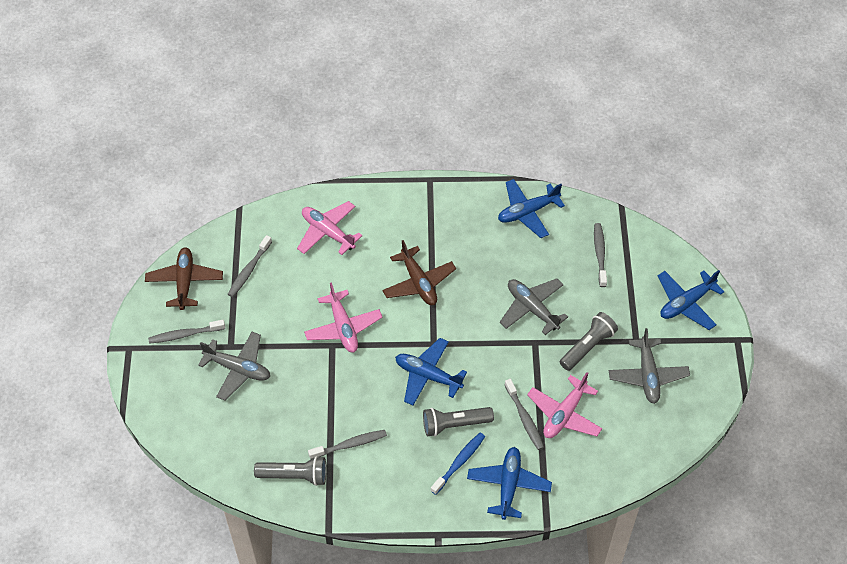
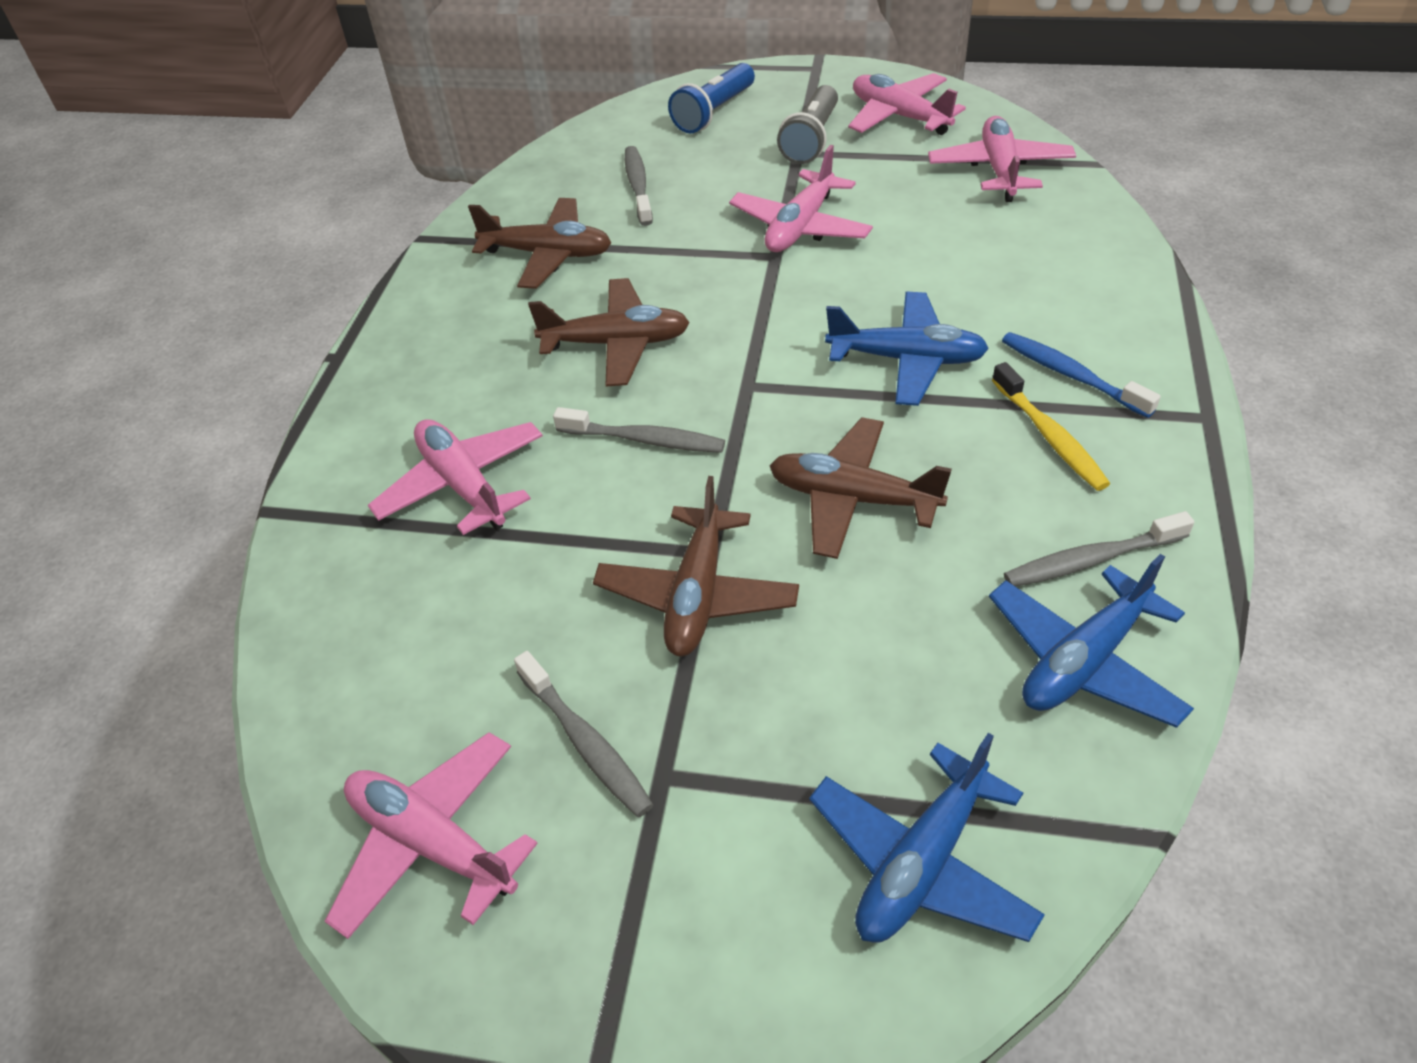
blue flashlight: 0 -> 1
blue plane: 4 -> 3
brown plane: 2 -> 4
grey flashlight: 3 -> 1
grey plane: 3 -> 0
grey toothbrush: 5 -> 4
pink plane: 3 -> 5
yellow toothbrush: 0 -> 1

